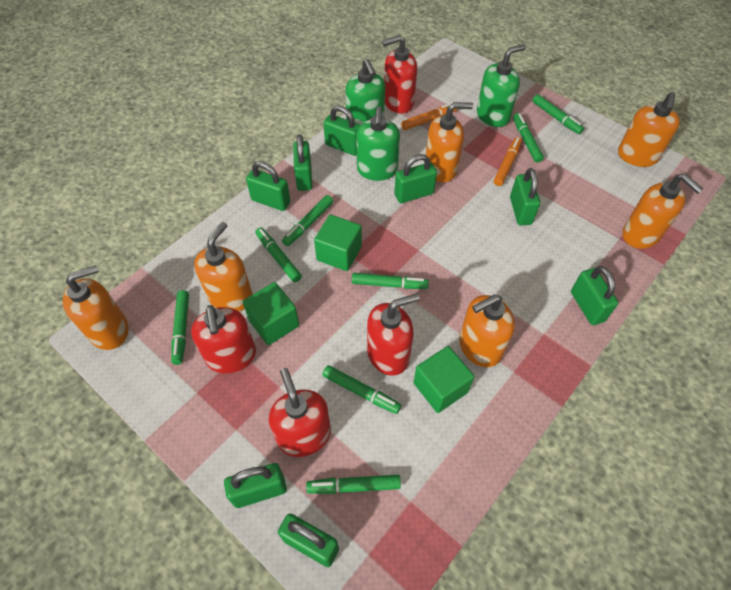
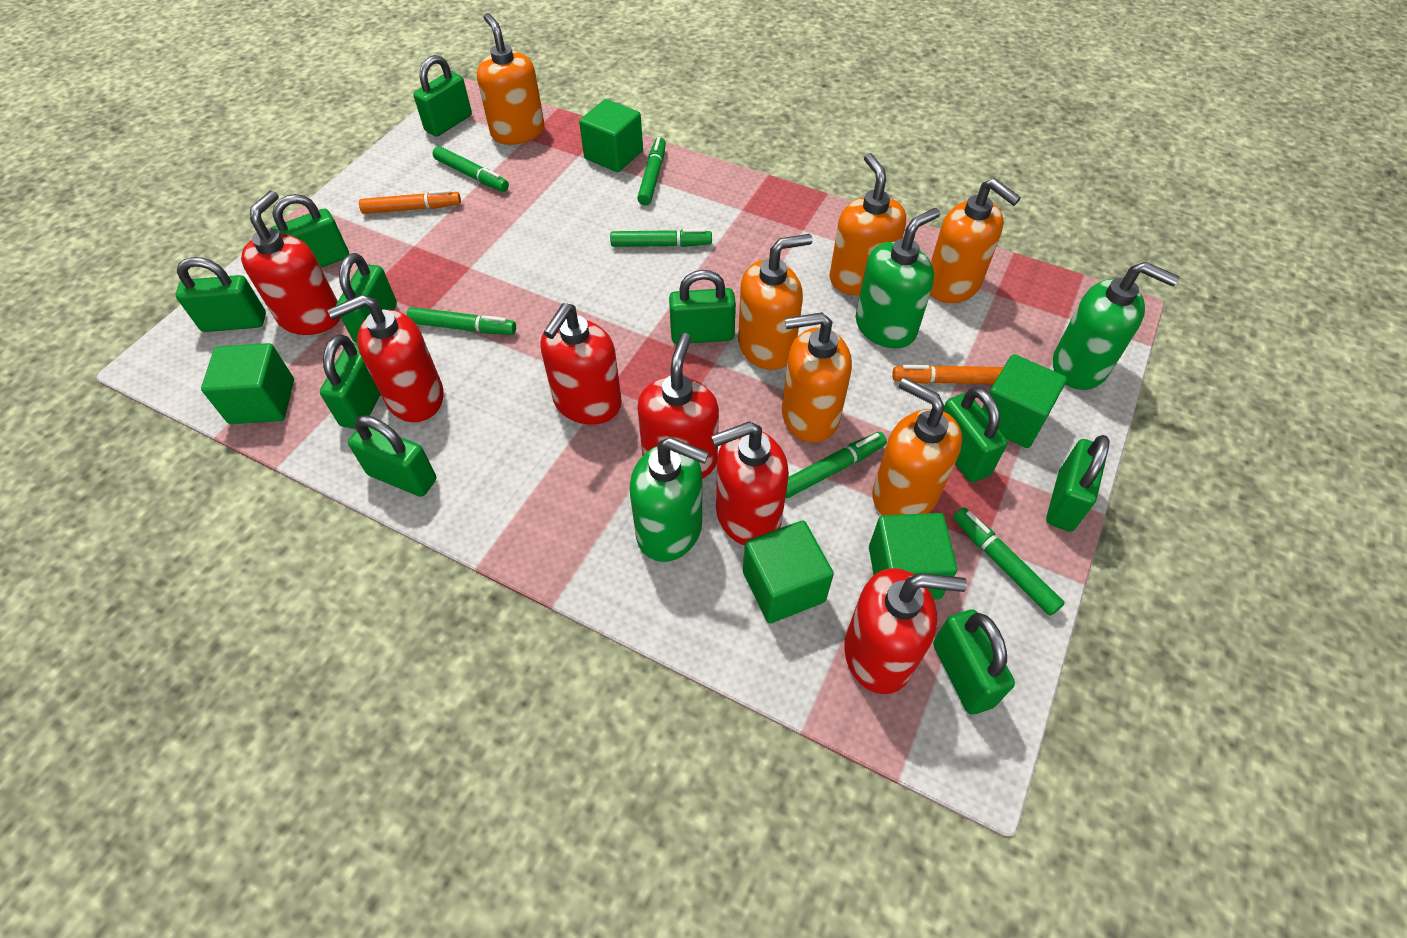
green cube: 3 -> 5
green marker: 8 -> 6
green padlock: 8 -> 10
red soap dispenser: 4 -> 6

